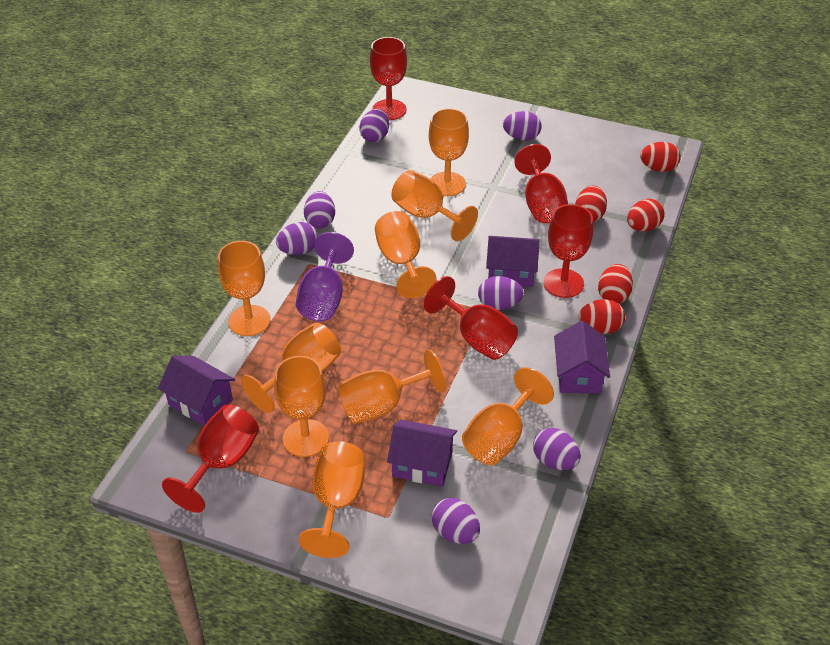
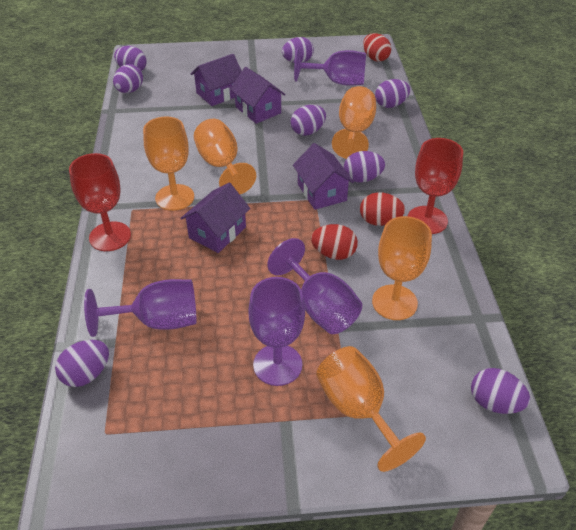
orange goblet: 9 -> 5
purple egg: 7 -> 8
purple goblet: 1 -> 4
red egg: 5 -> 3
red goblet: 5 -> 2

